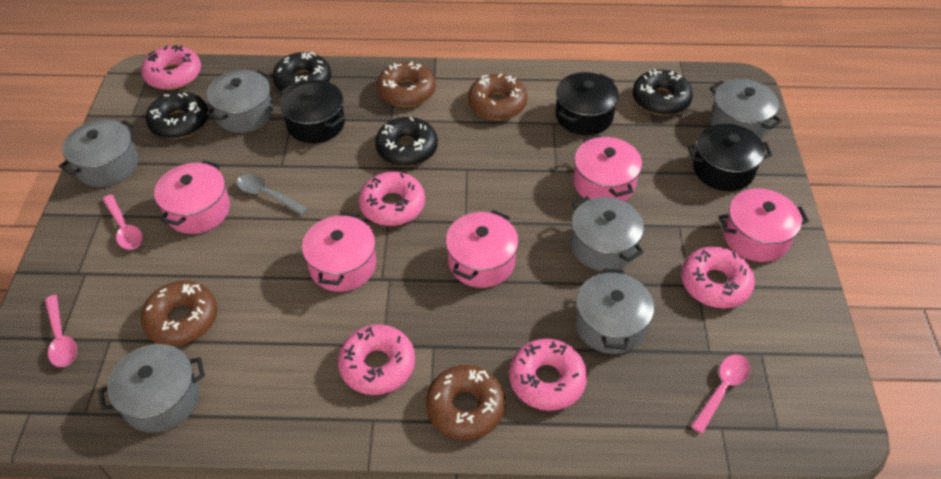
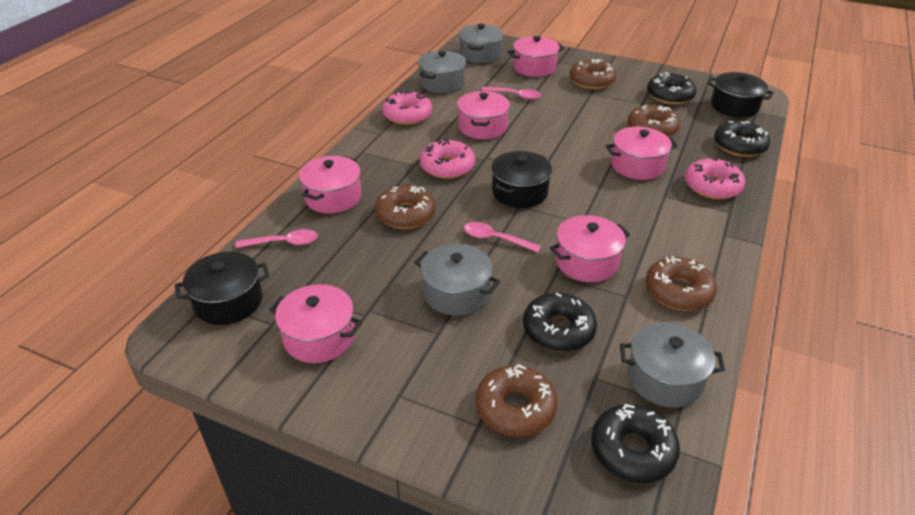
brown donut: 4 -> 5
grey pot: 6 -> 4
grey spoon: 1 -> 0
pink donut: 5 -> 3
pink pot: 5 -> 6

